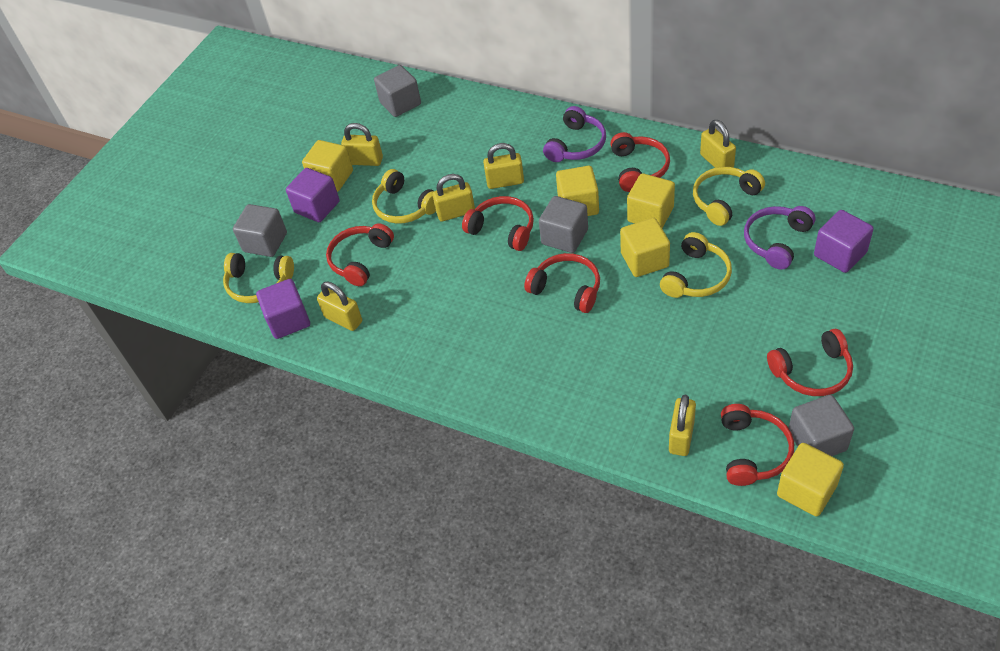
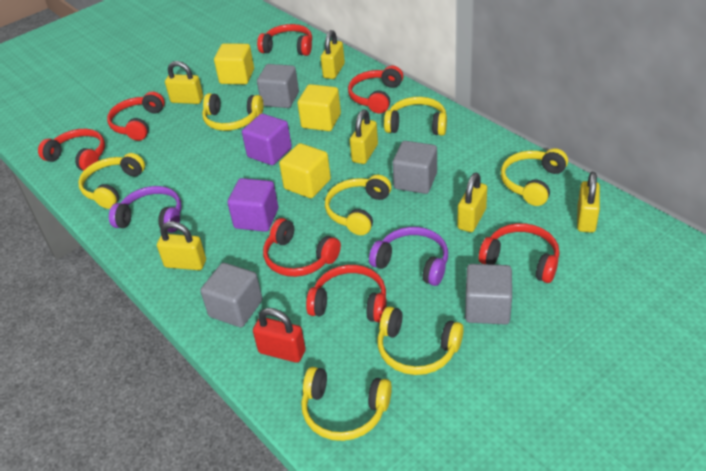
purple cube: 3 -> 2
red headphones: 6 -> 7
red padlock: 0 -> 1
yellow cube: 5 -> 3
yellow headphones: 4 -> 7

